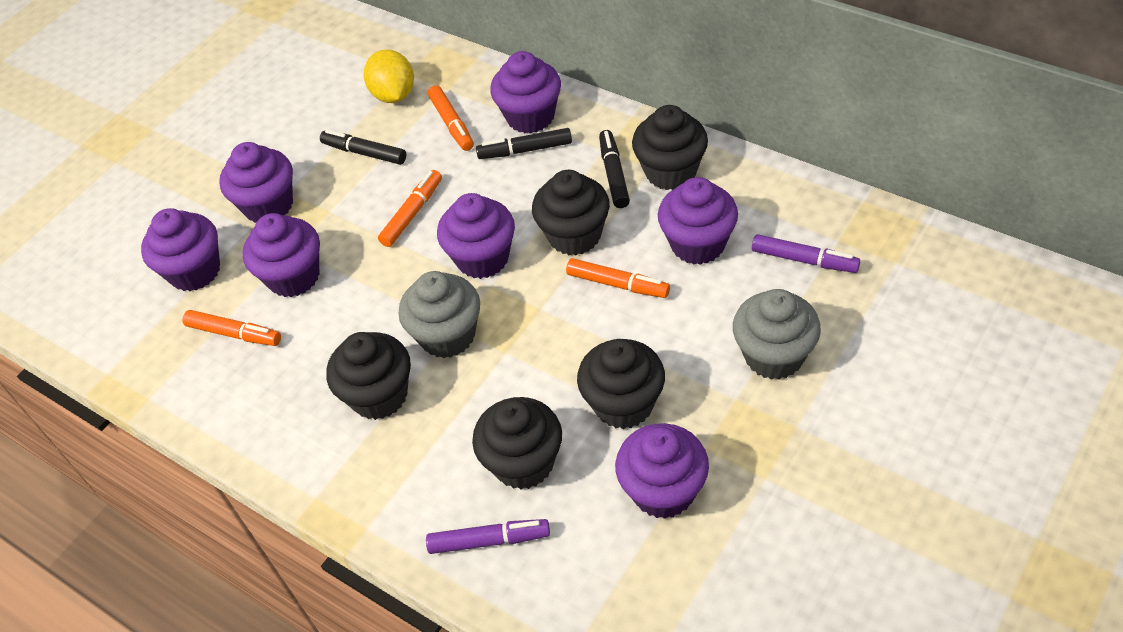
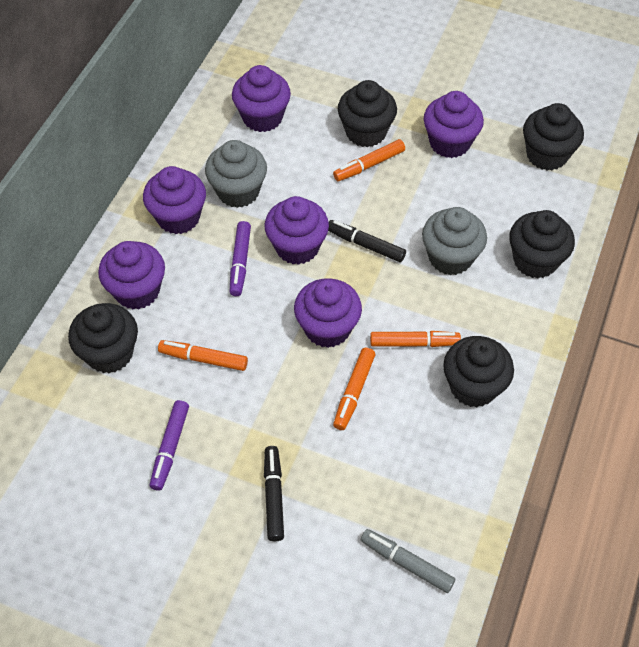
black marker: 3 -> 2
grey marker: 0 -> 1
purple cupcake: 7 -> 6
yellow lemon: 1 -> 0

